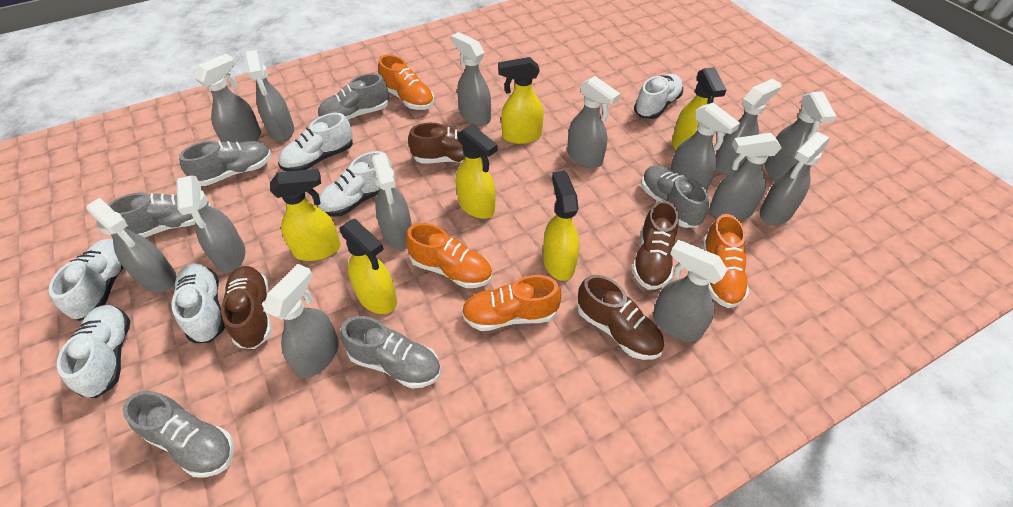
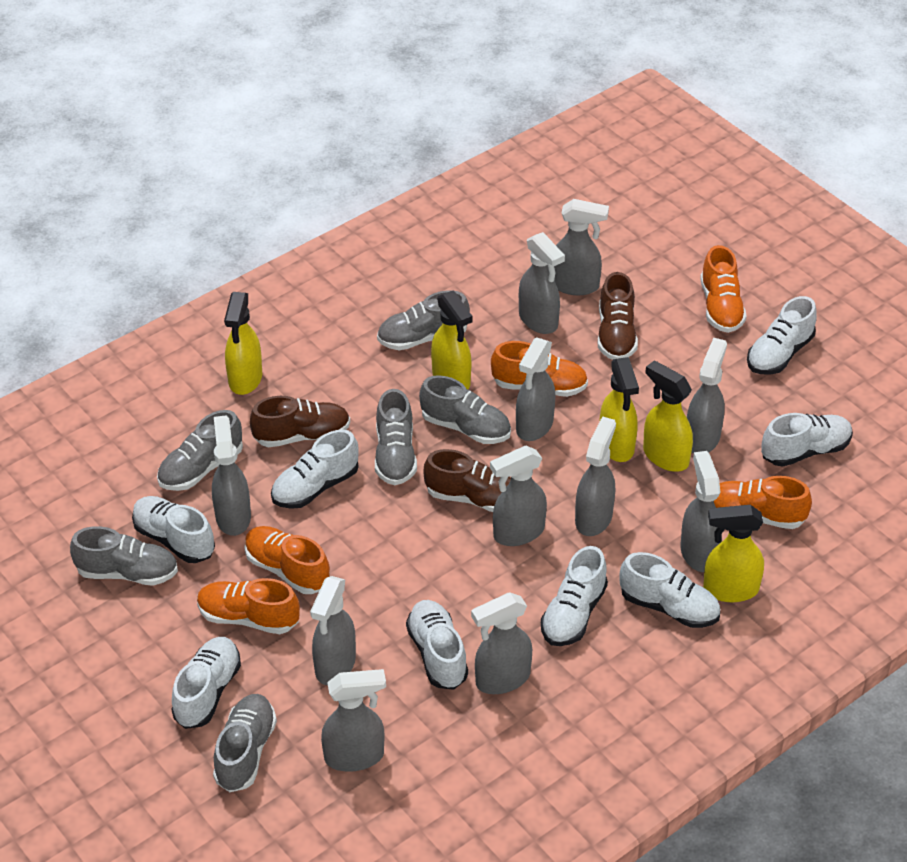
brown shoe: 4 -> 3
grey spray bottle: 14 -> 11
orange shoe: 4 -> 5
white shoe: 6 -> 8
yellow spray bottle: 6 -> 5

